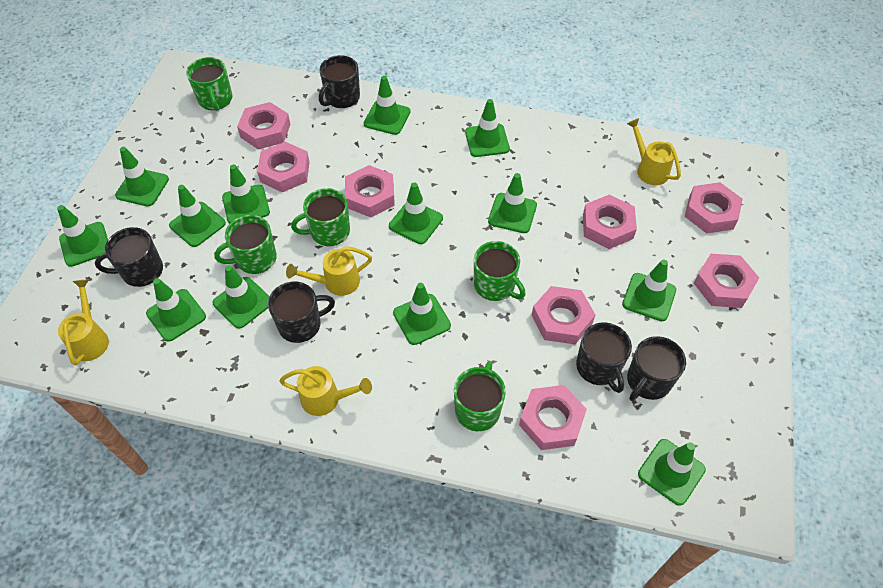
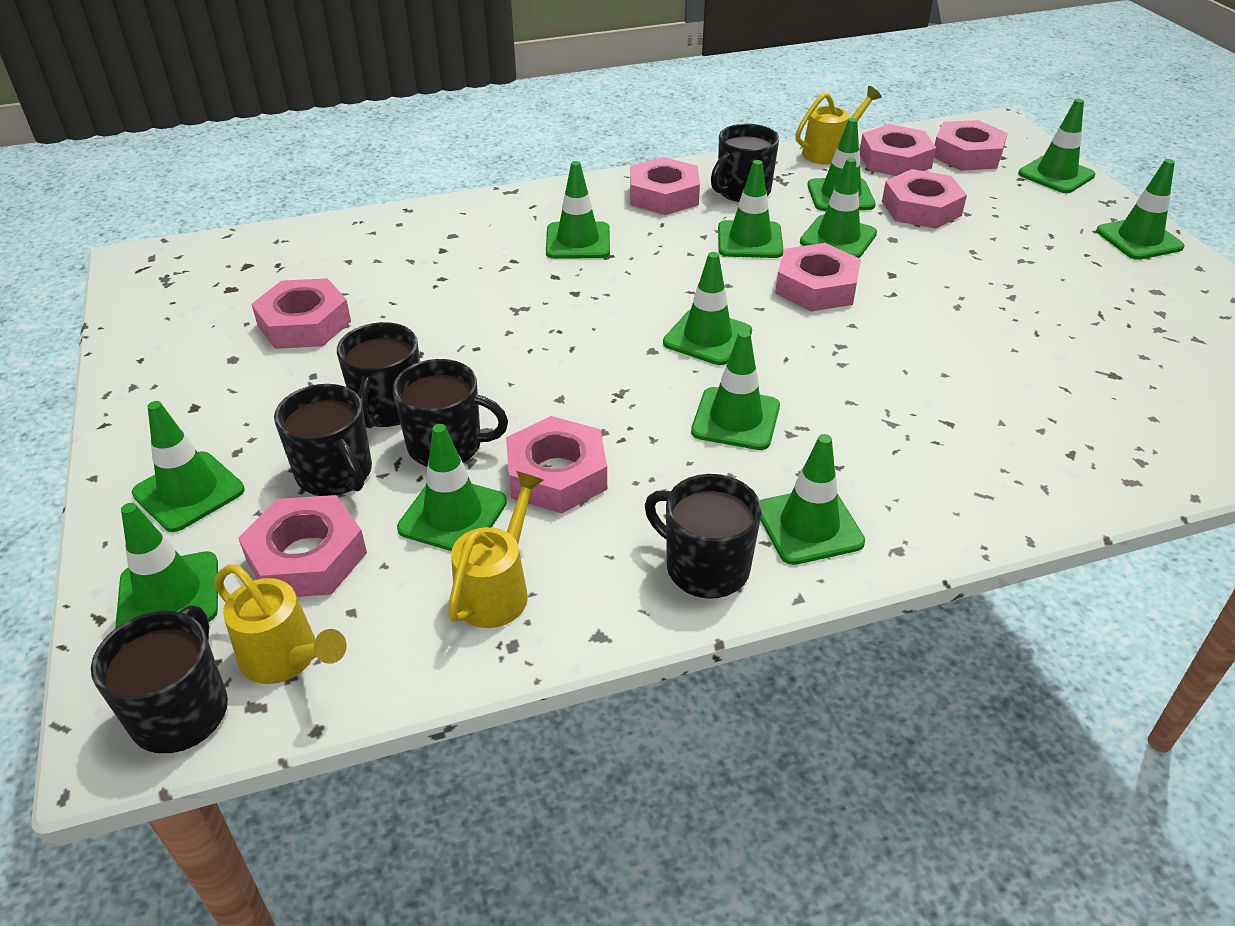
black mug: 5 -> 6
green mug: 5 -> 0
green traffic cone: 13 -> 12
yellow watering can: 4 -> 3

